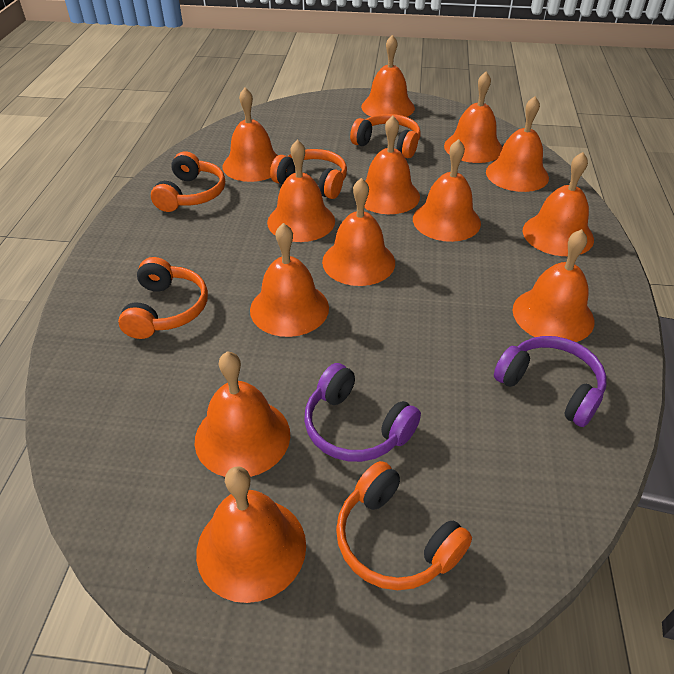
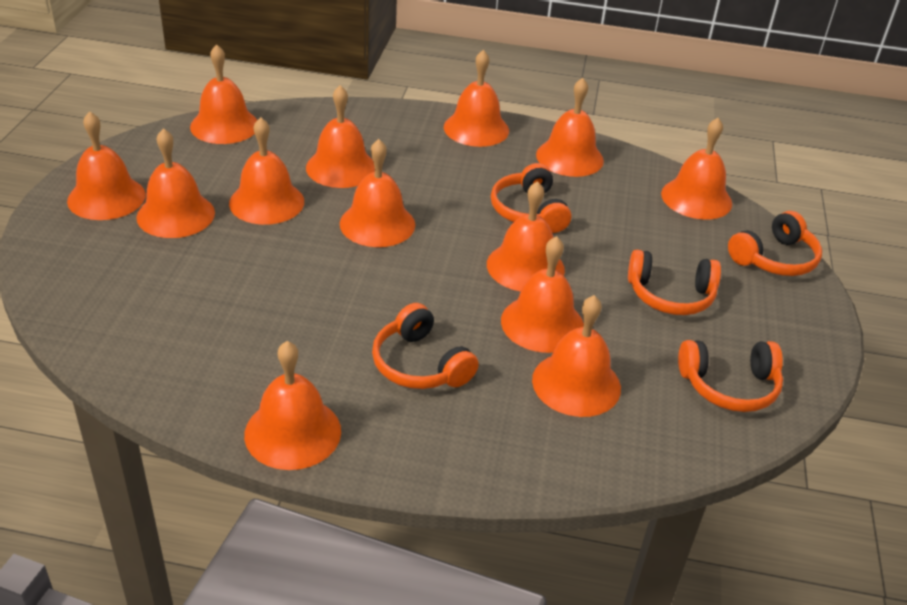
purple headphones: 2 -> 0

